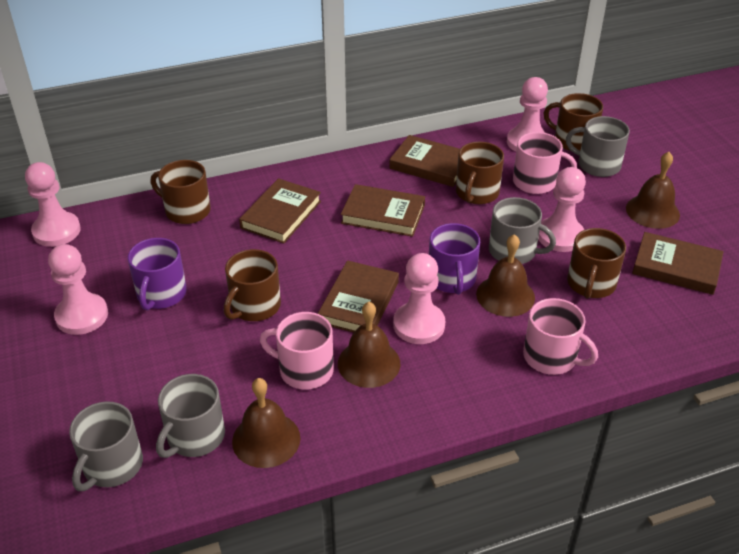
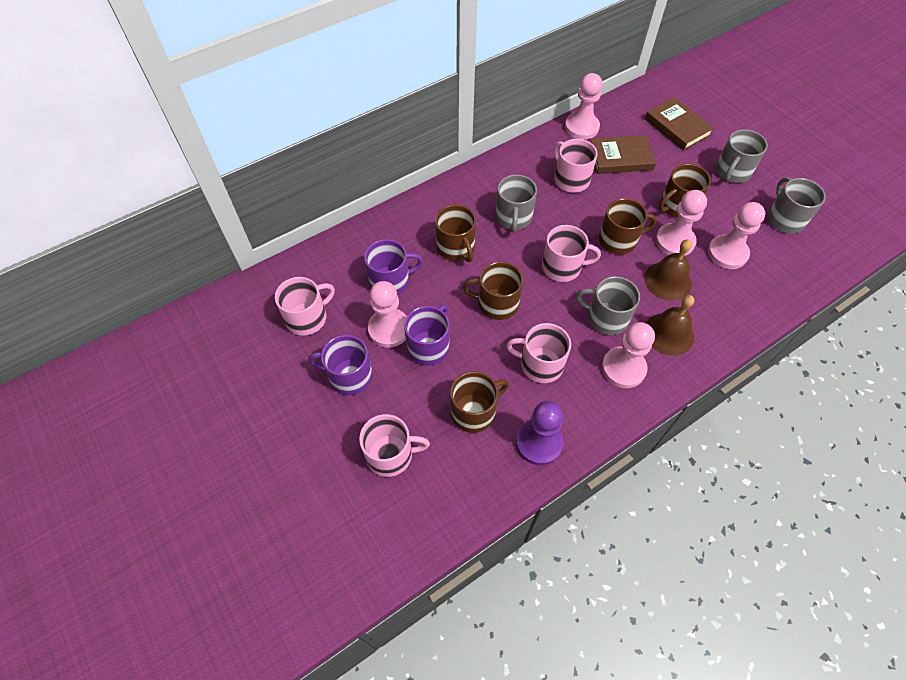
brown bell: 4 -> 2
brown book: 5 -> 2
pink mug: 3 -> 5
purple mug: 2 -> 3
purple pawn: 0 -> 1

